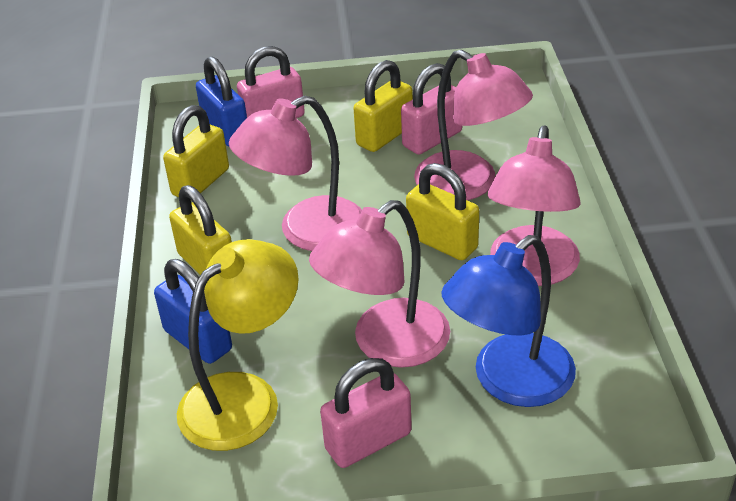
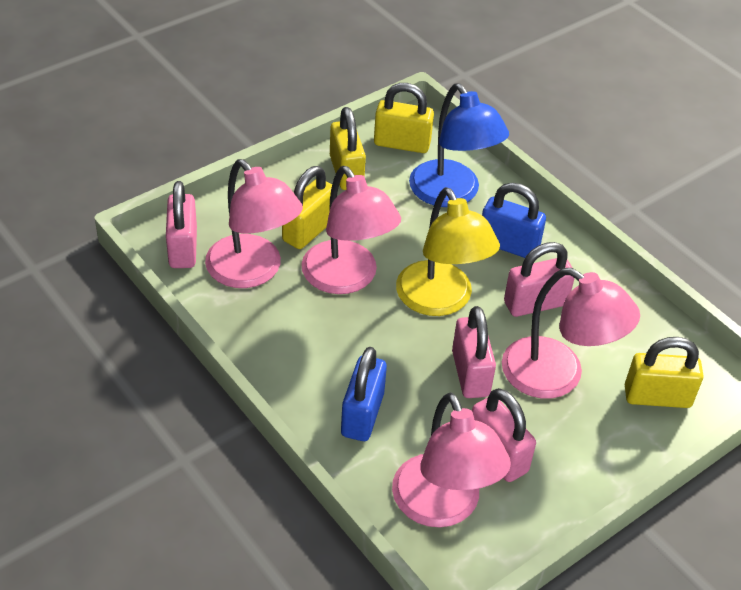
pink padlock: 3 -> 4

